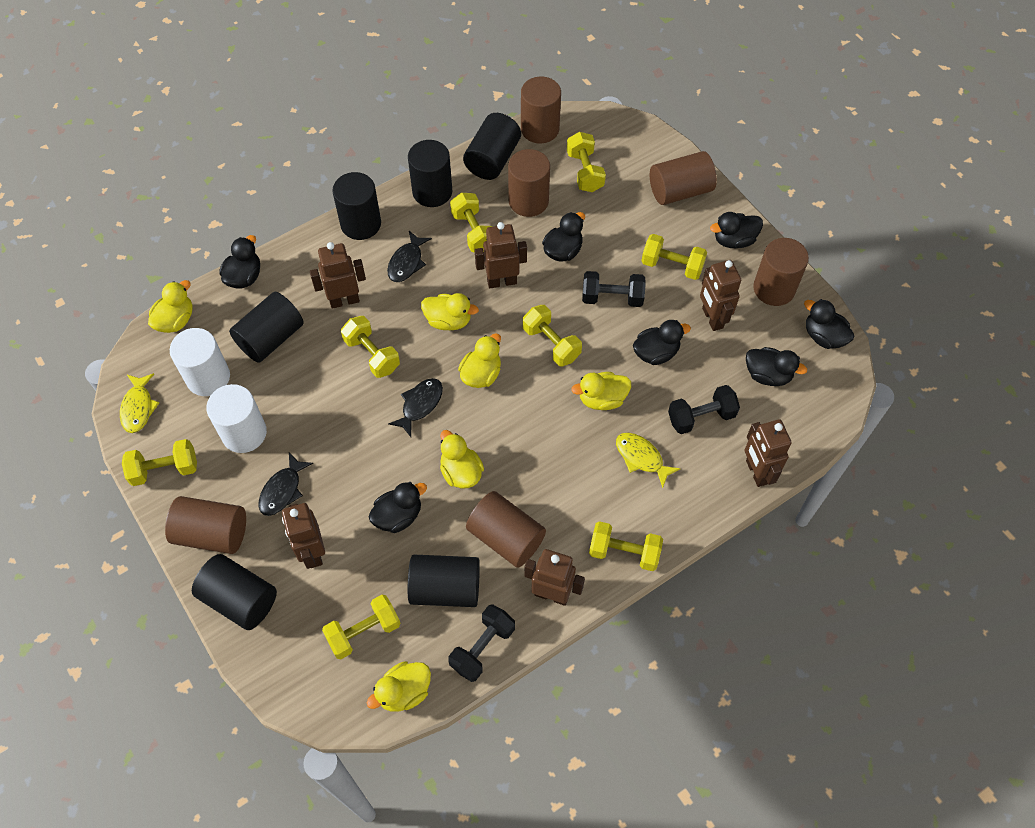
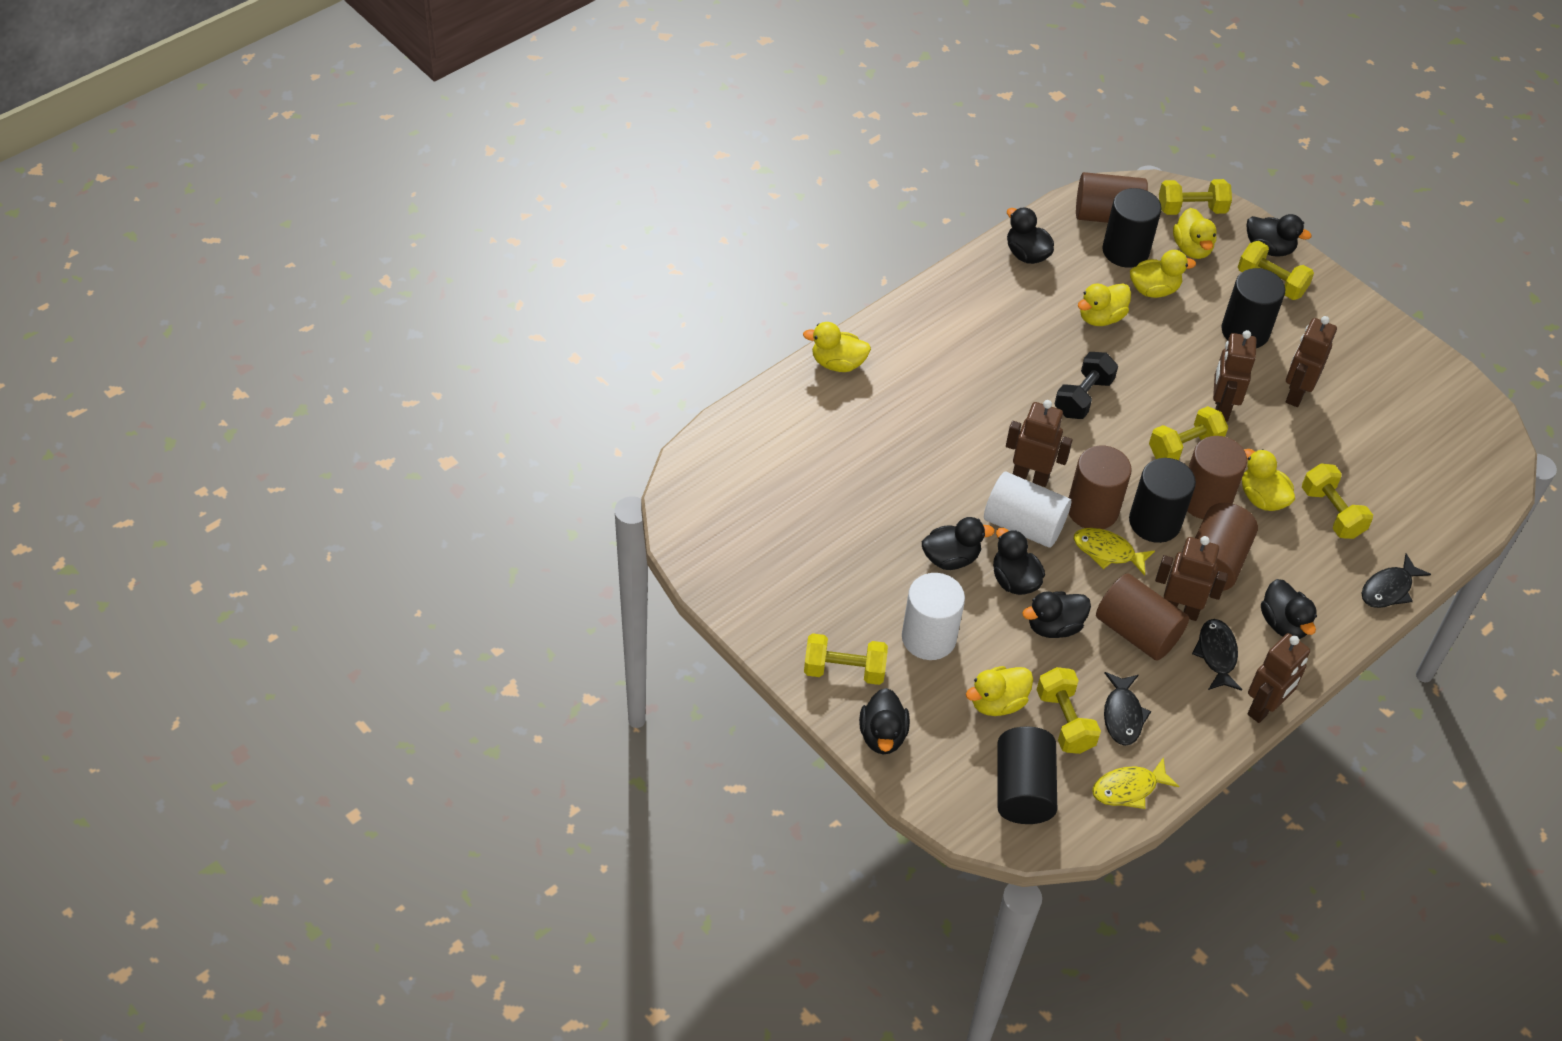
black cylinder: 6 -> 4
black dumbbell: 3 -> 1
brown cylinder: 6 -> 5
brown robot: 6 -> 5
yellow dumbbell: 8 -> 6

